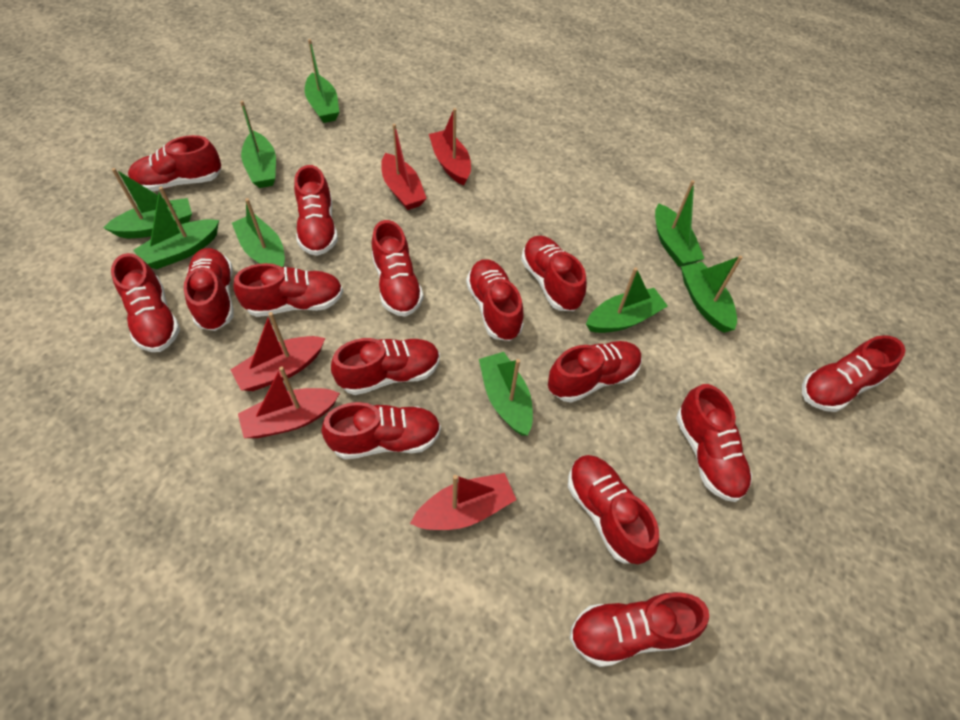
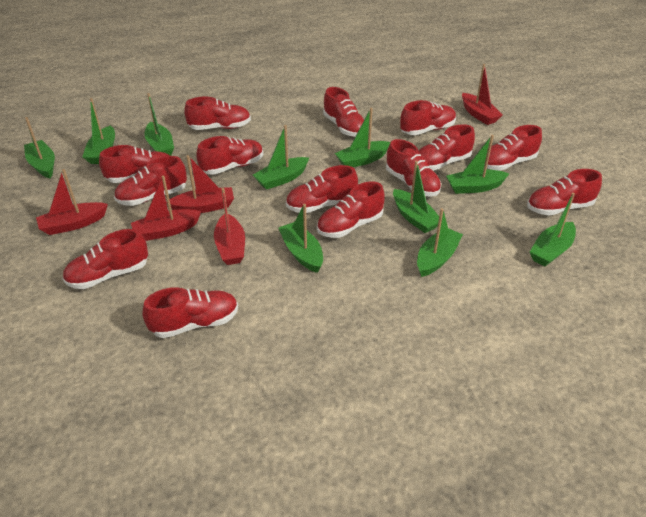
green boat: 9 -> 10
red shoe: 15 -> 14

